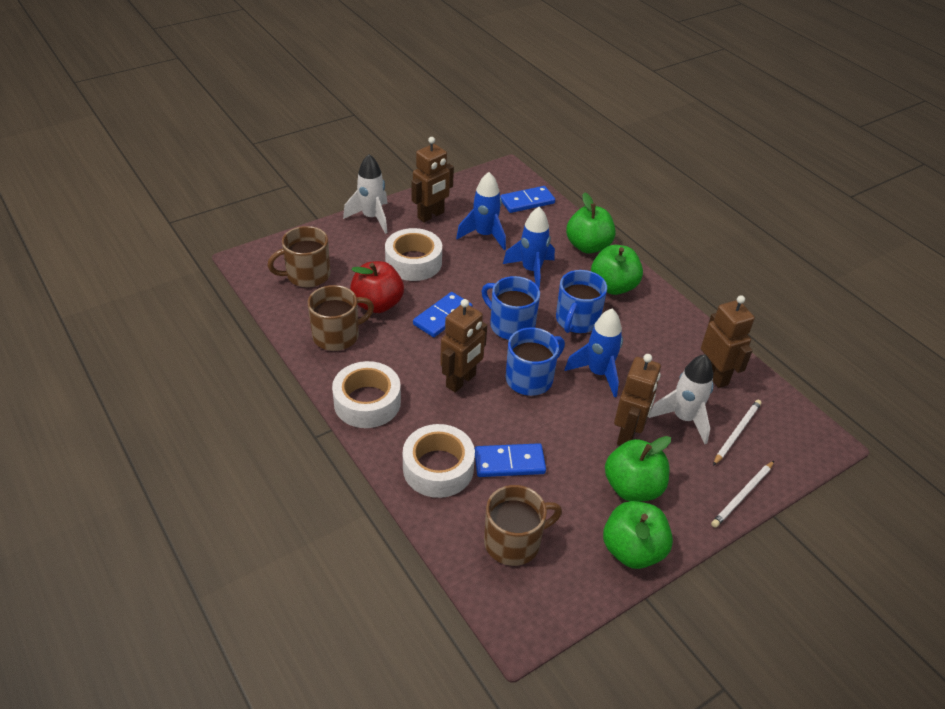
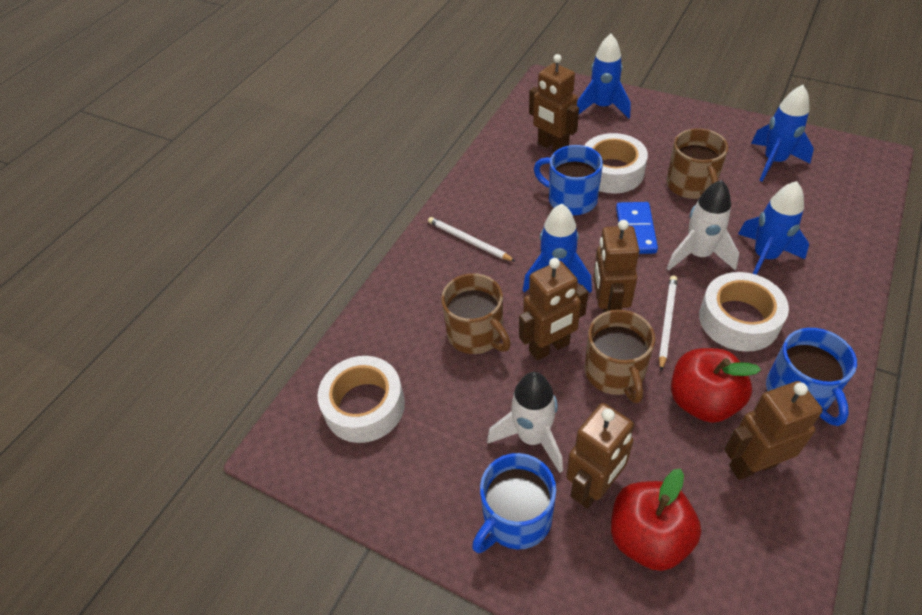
blue domino: 3 -> 1
blue rocket: 3 -> 4
brown robot: 4 -> 5
green apple: 4 -> 0
red apple: 1 -> 2

